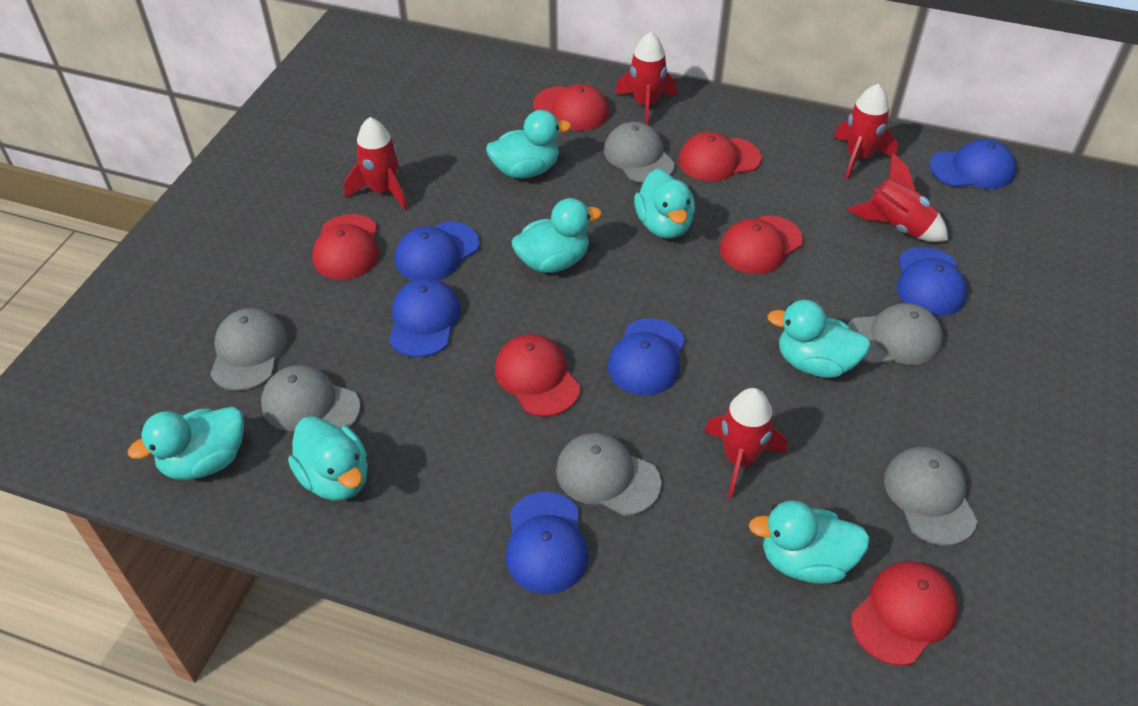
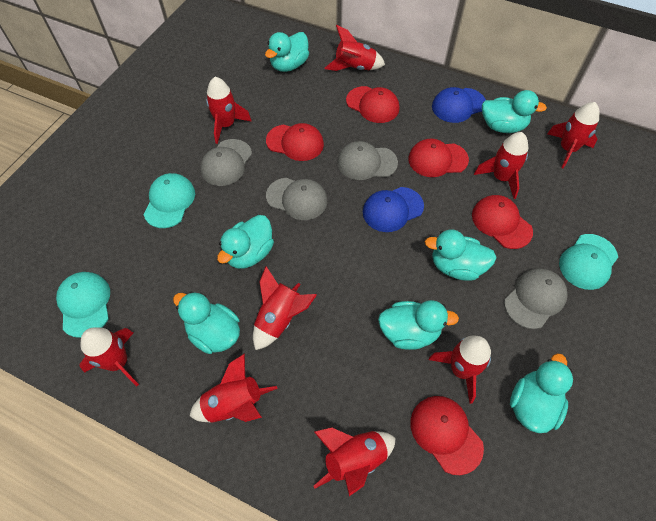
blue cap: 6 -> 2
grey cap: 6 -> 4
red cap: 6 -> 5
red rocket: 5 -> 9
turquoise cap: 0 -> 3

